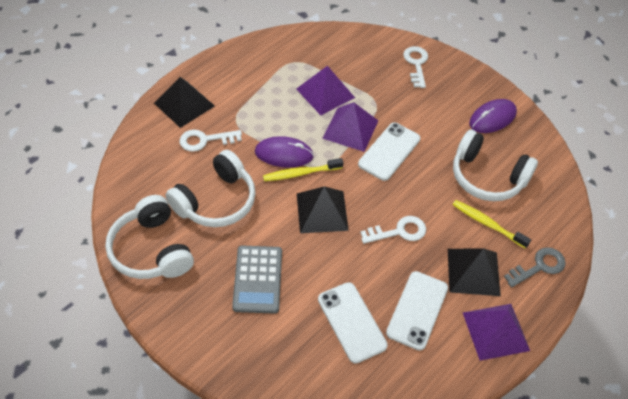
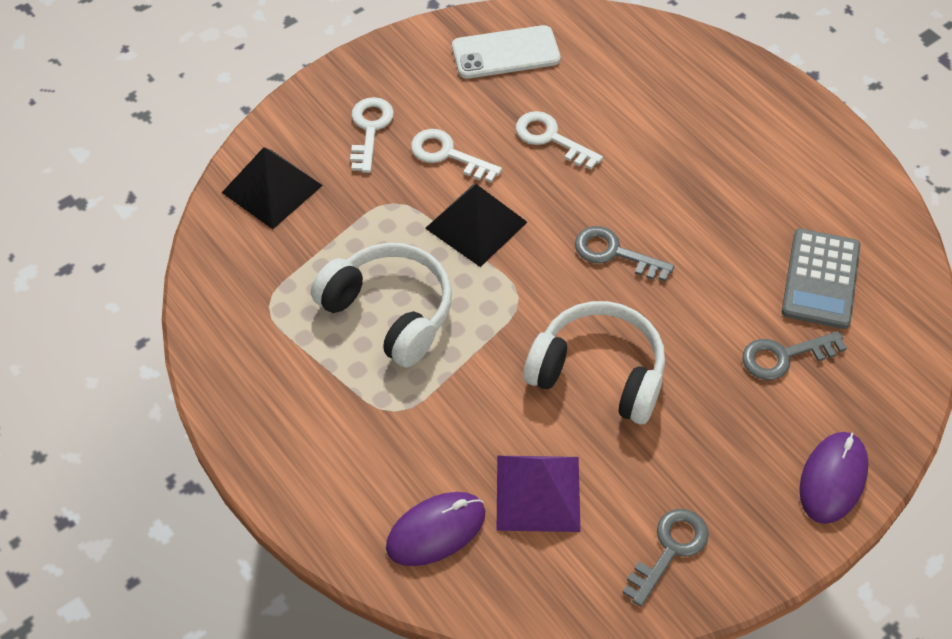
black pyramid: 3 -> 2
grey key: 1 -> 3
purple pyramid: 3 -> 1
white headphones: 3 -> 2
white phone: 3 -> 1
yellow toothbrush: 2 -> 0

